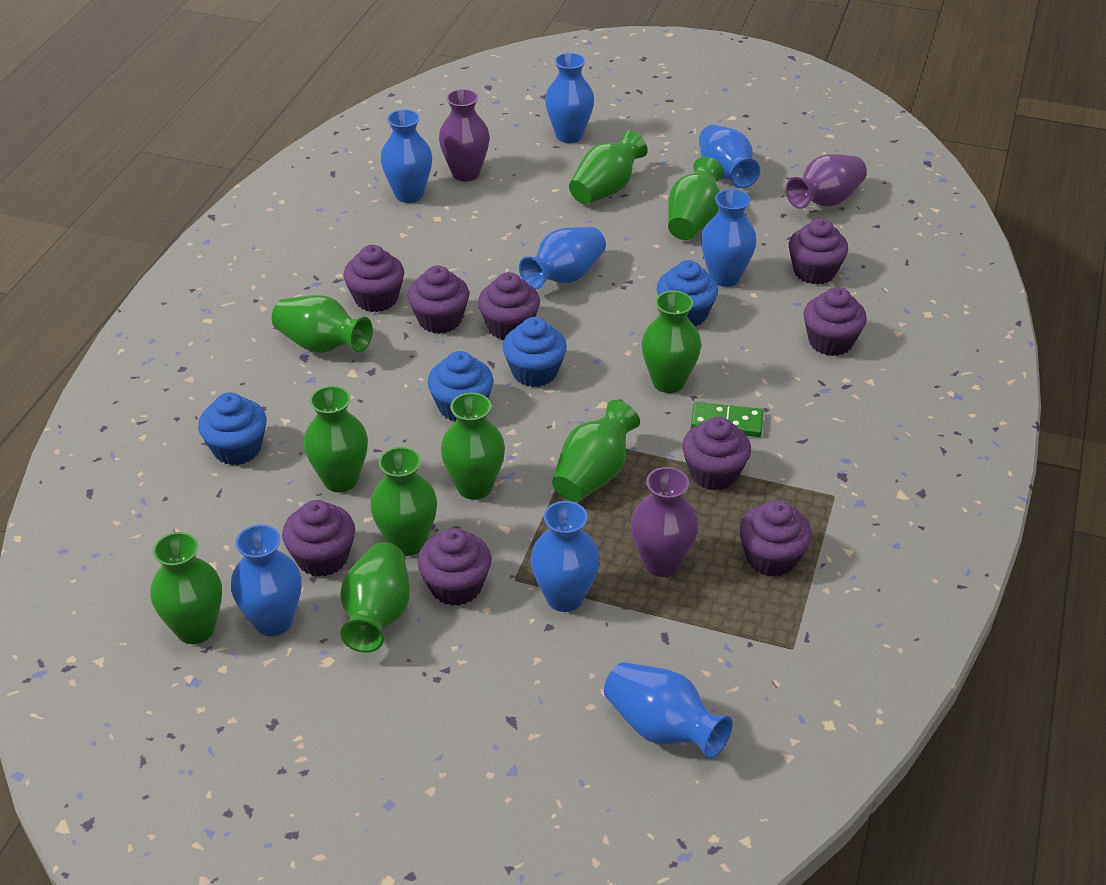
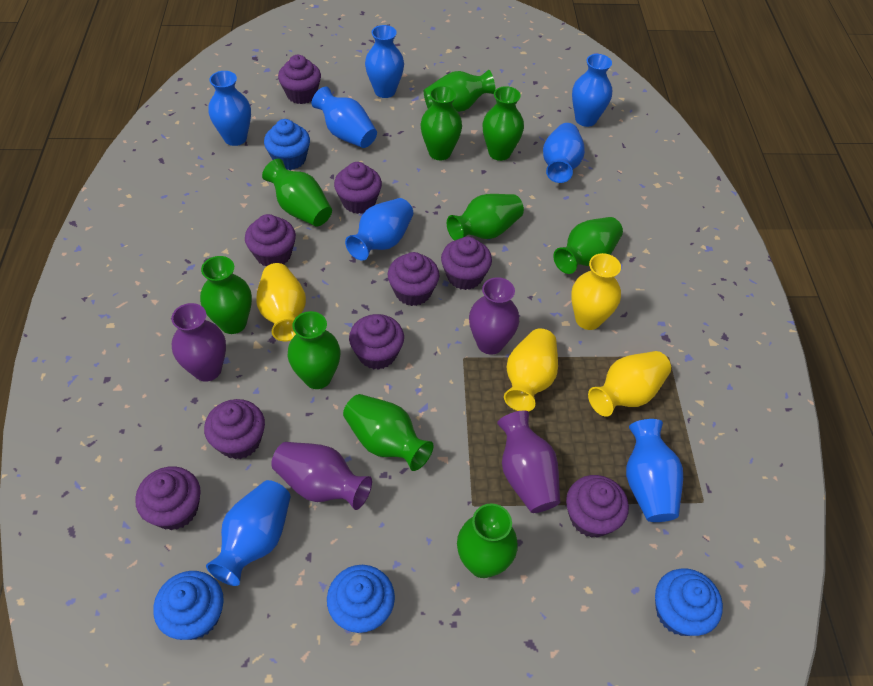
green domino: 1 -> 0
purple vase: 3 -> 4
yellow vase: 0 -> 4

